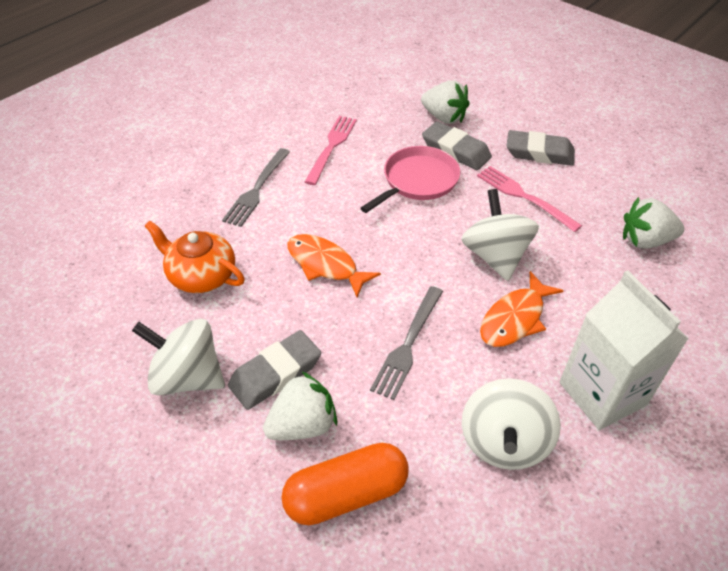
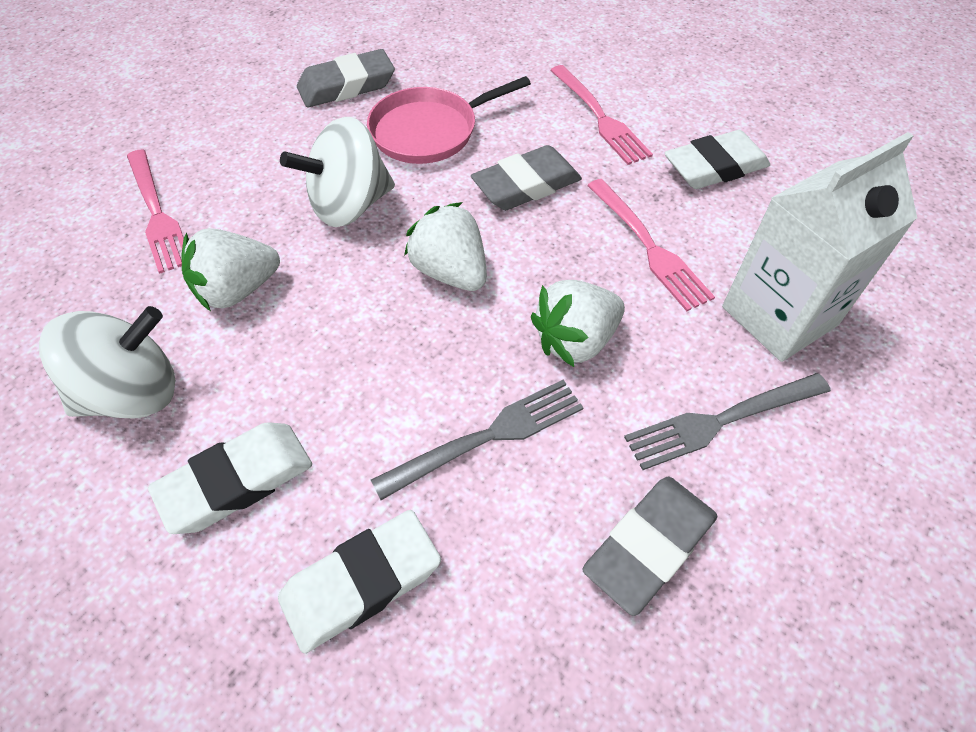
orange capsule: 1 -> 0
orange fish: 2 -> 0
orange teapot: 1 -> 0
pink fork: 2 -> 3
white eraser: 0 -> 3
white spinning top: 3 -> 2

